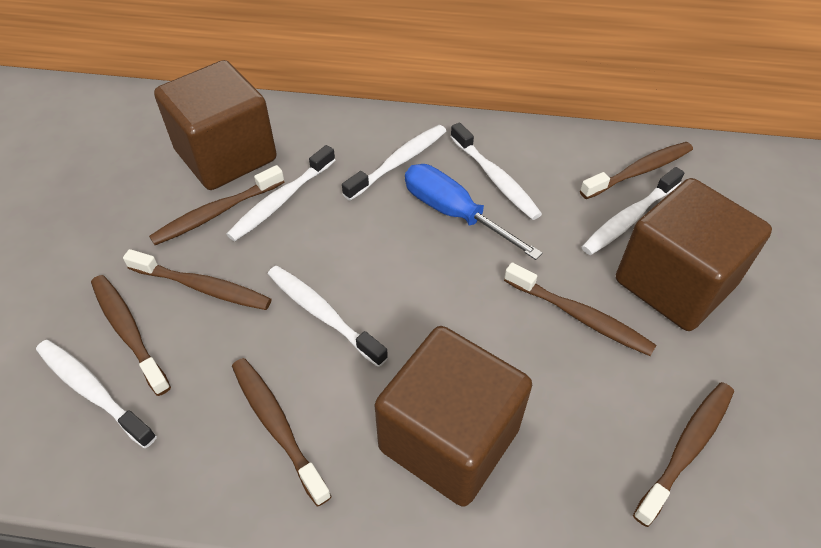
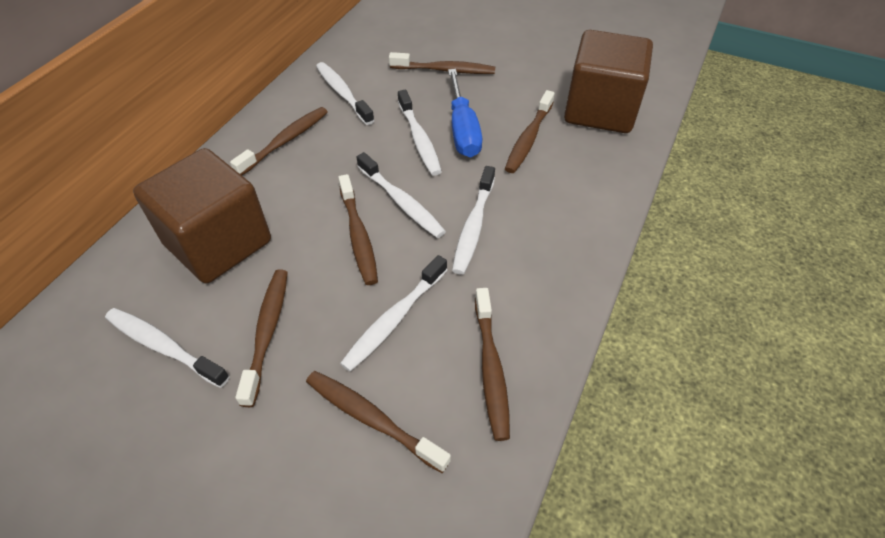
brown cube: 3 -> 2

